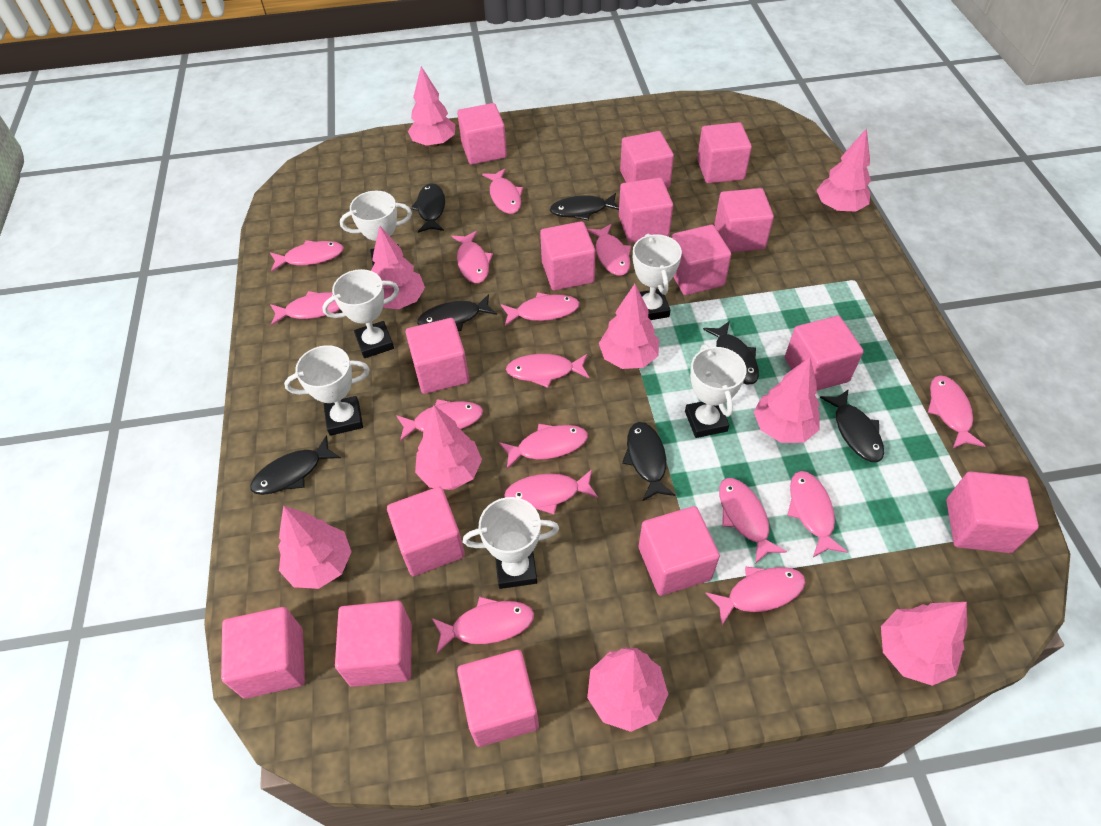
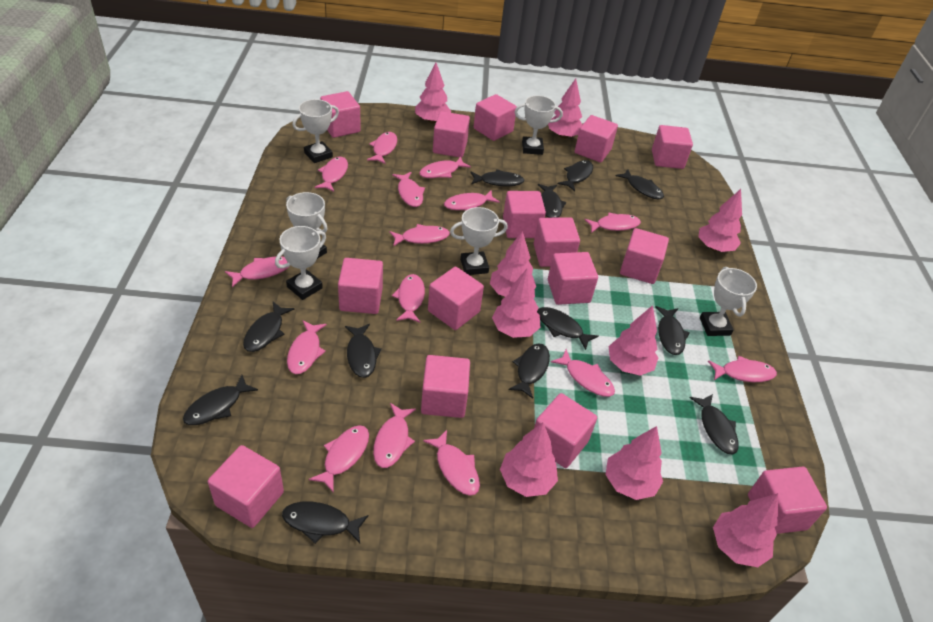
black fish: 7 -> 12

